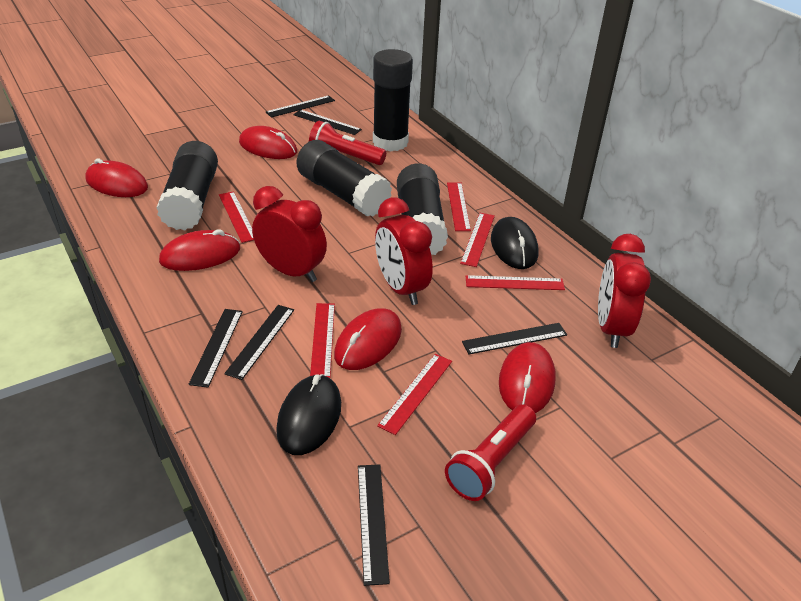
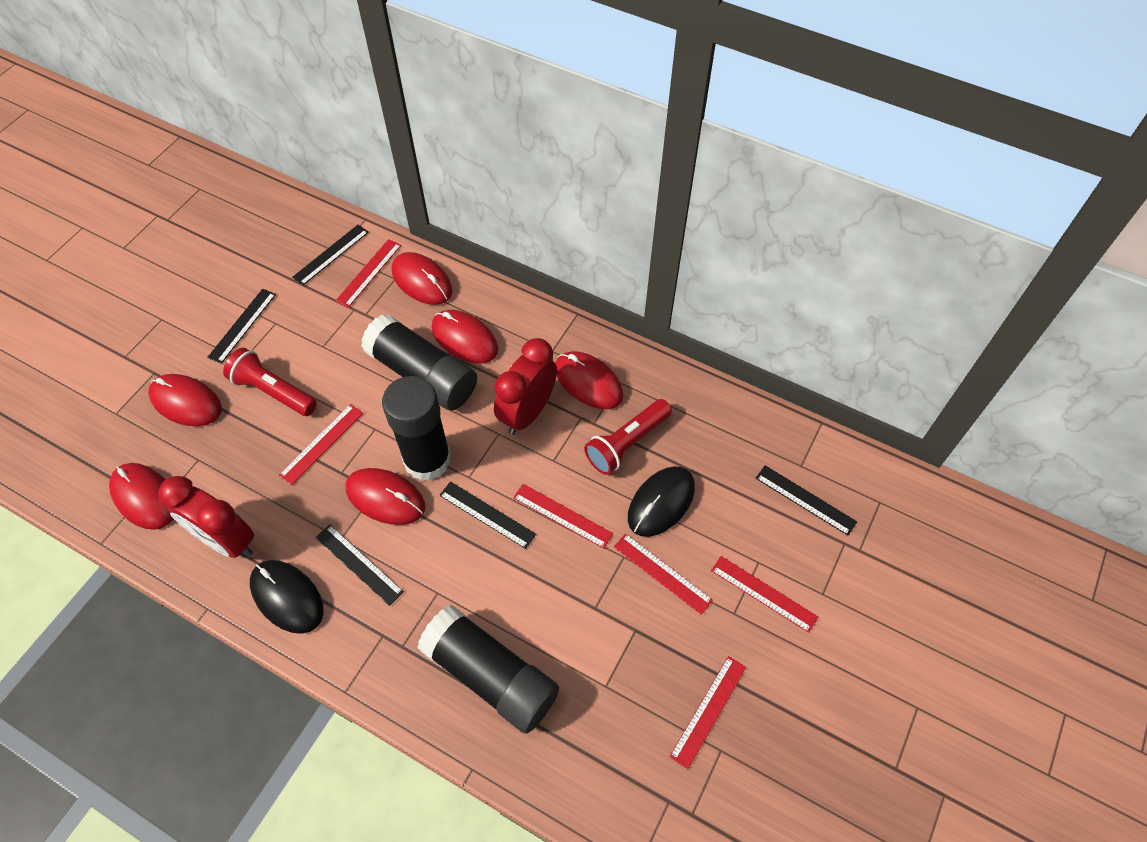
black glue stick: 4 -> 3
black ruler: 6 -> 5
red clock: 3 -> 2
red mouse: 5 -> 6

